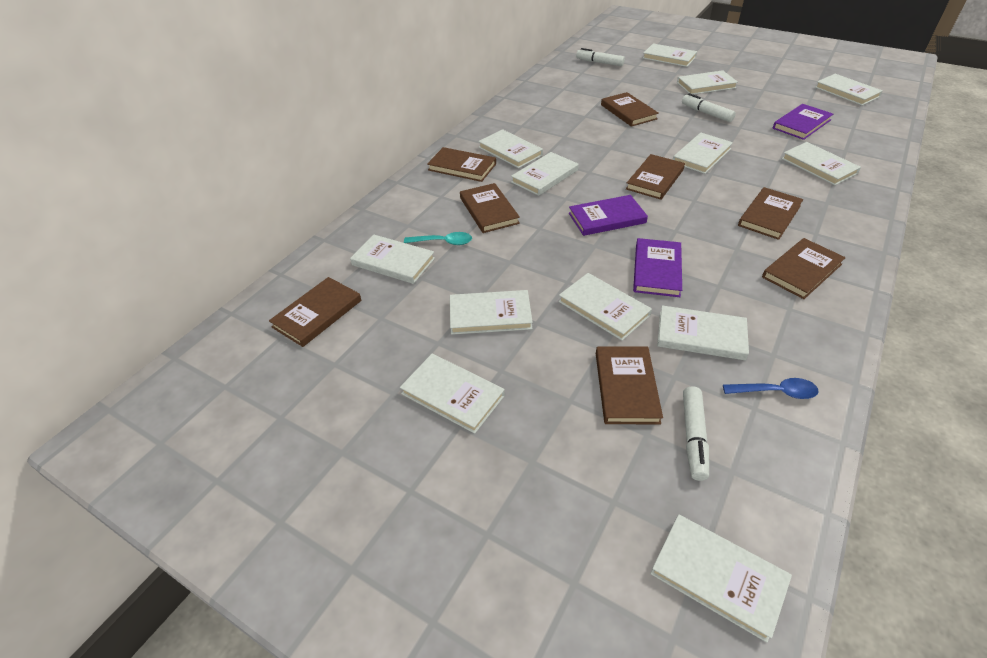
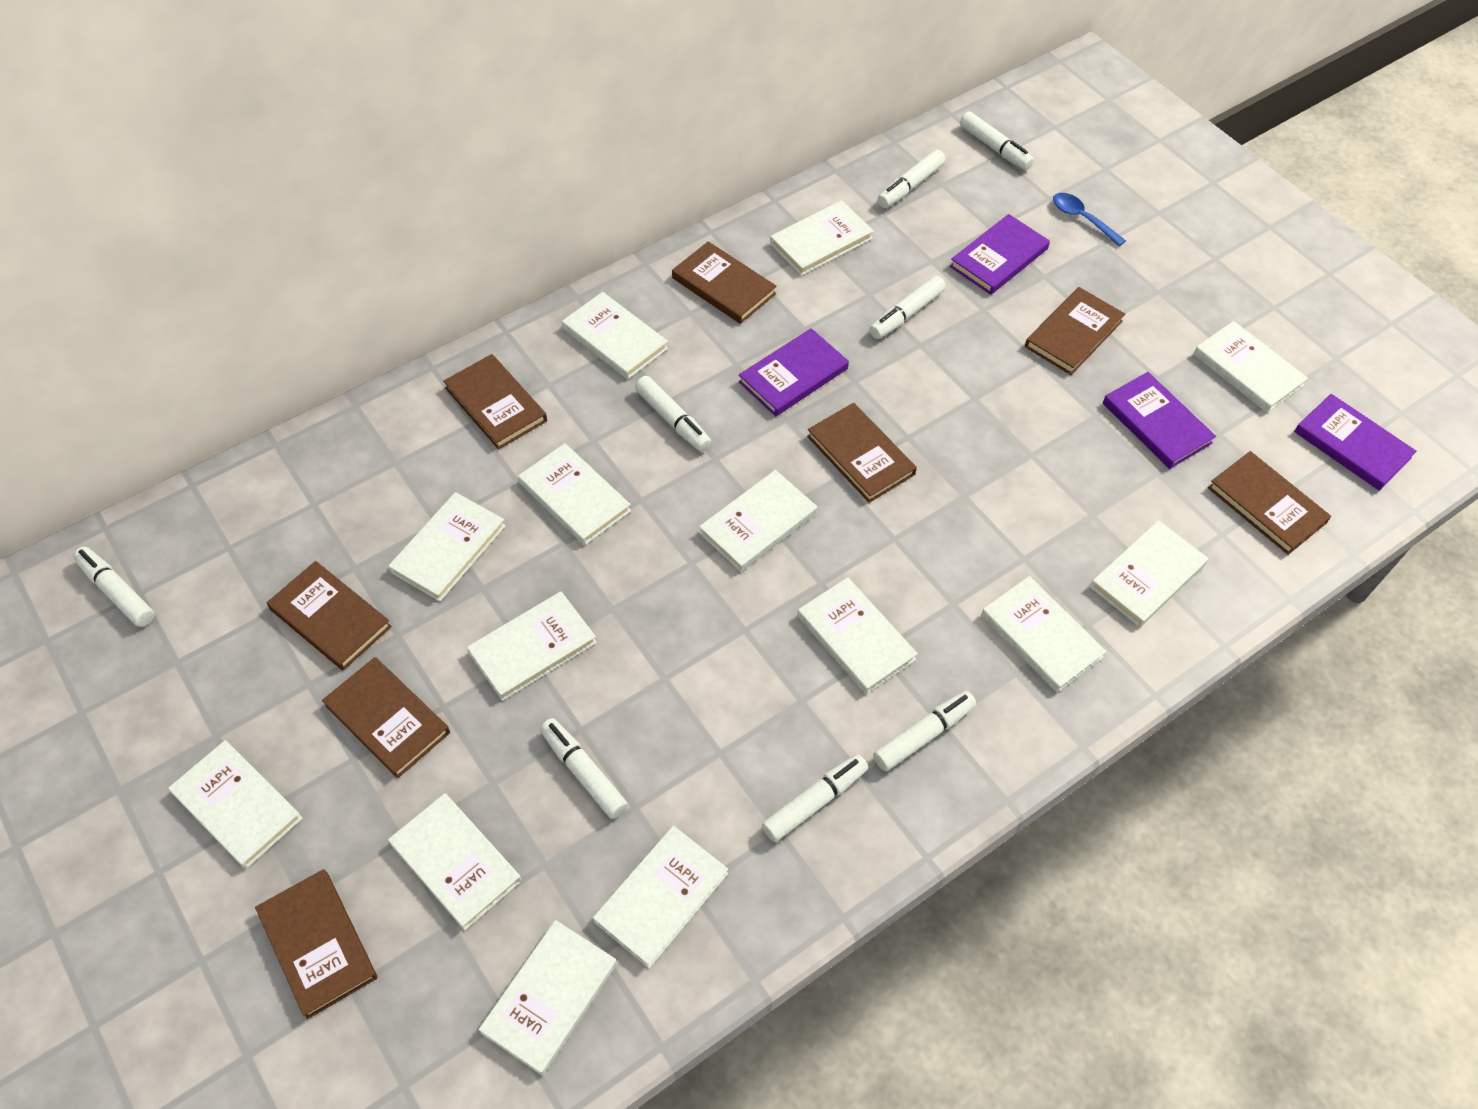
purple book: 3 -> 4
turquoise spoon: 1 -> 0
white book: 13 -> 14
white marker: 3 -> 8

